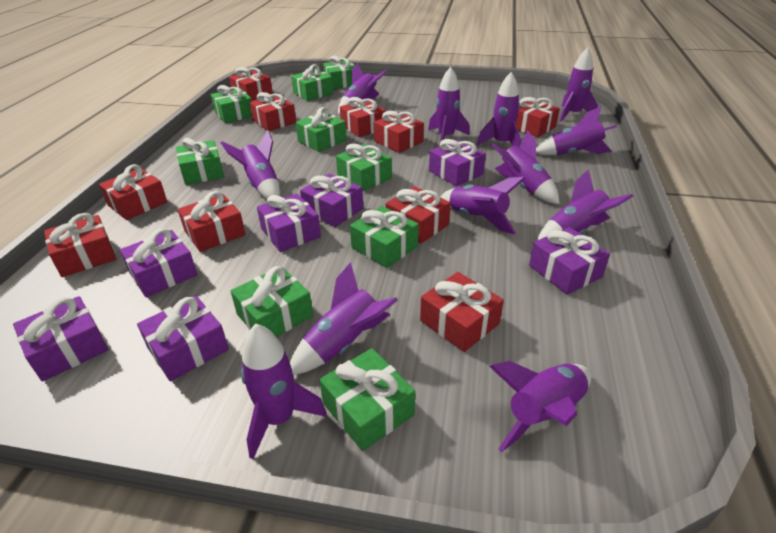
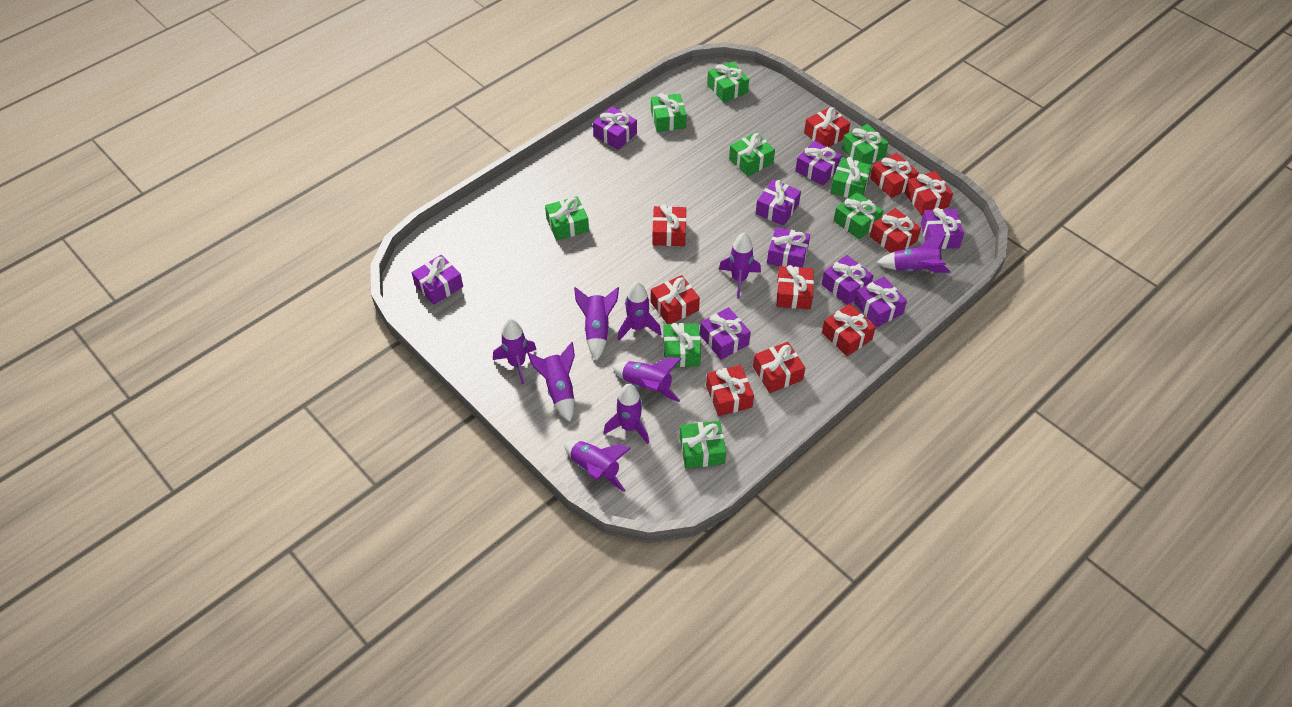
purple gift: 7 -> 9
purple rocket: 12 -> 9

